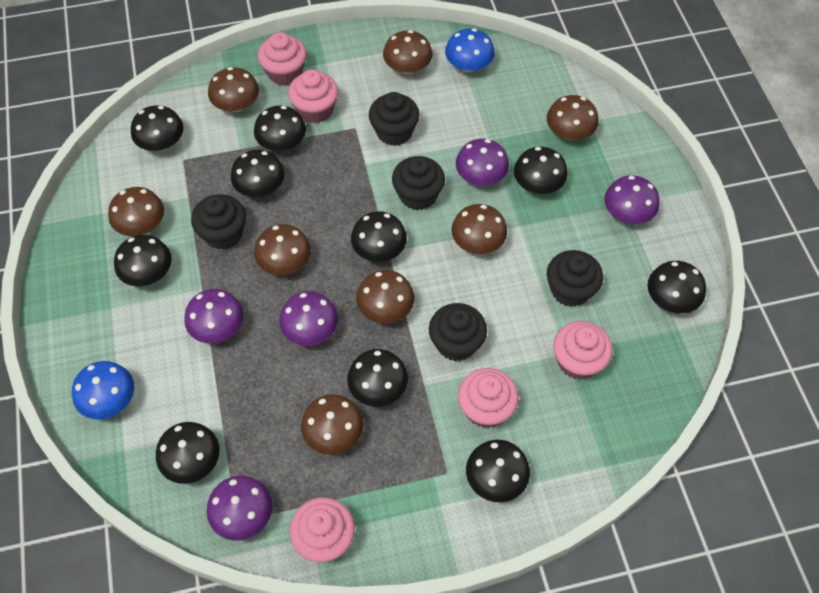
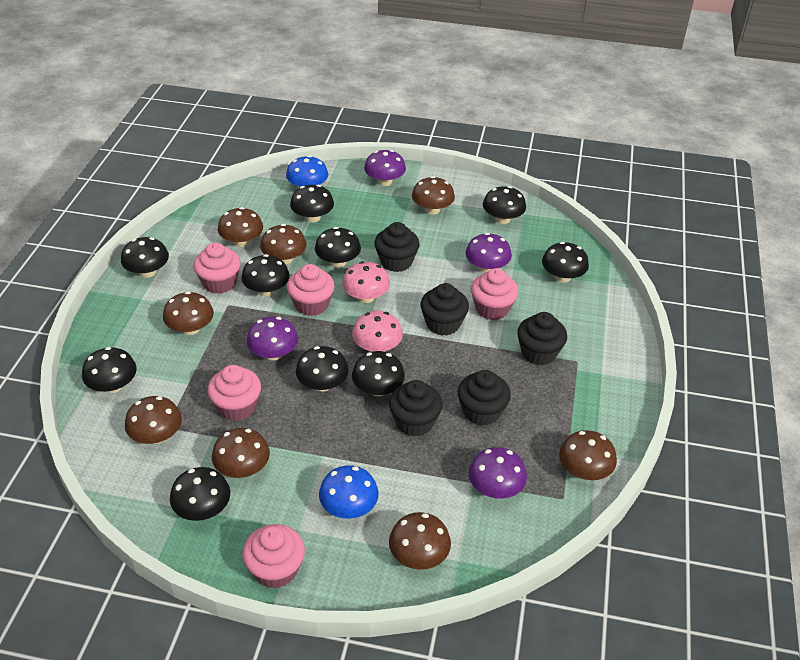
pink mushroom: 0 -> 2
purple mushroom: 5 -> 4

